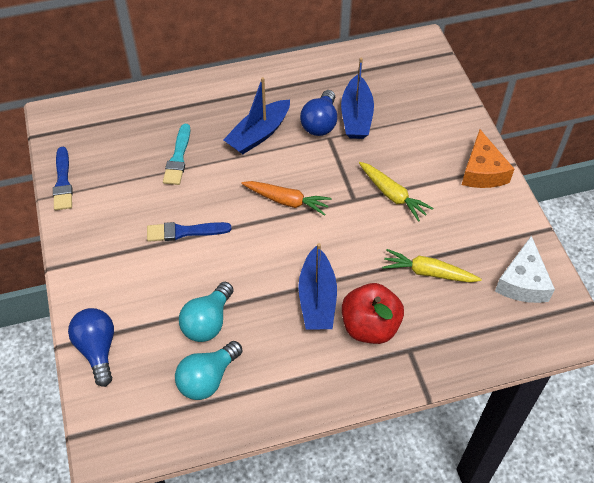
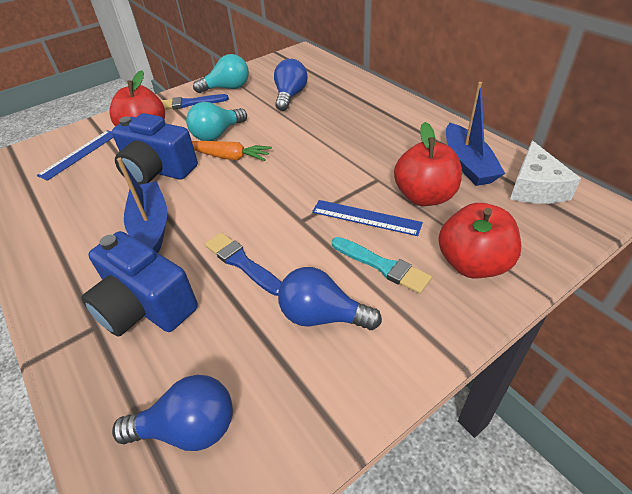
blue boat: 3 -> 2
blue camera: 0 -> 2
blue light bulb: 2 -> 3
blue ruler: 0 -> 2
orange cheese: 1 -> 0
red apple: 1 -> 3
yellow carrot: 2 -> 0

